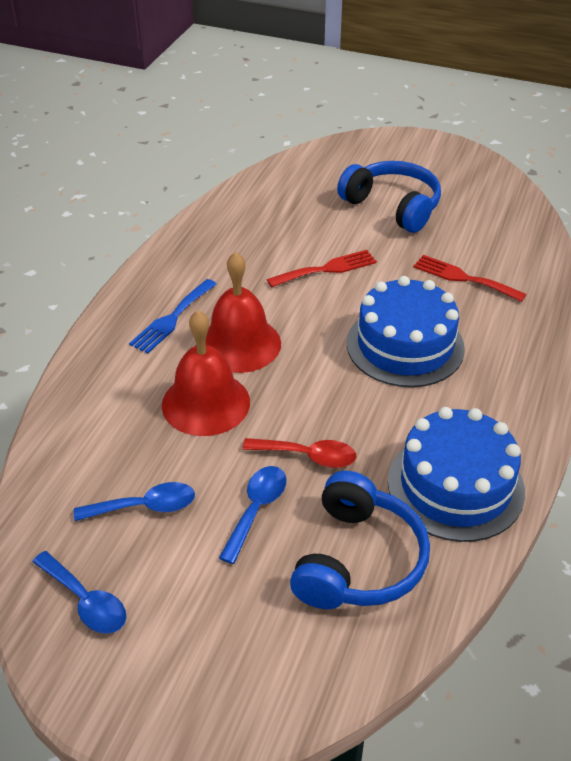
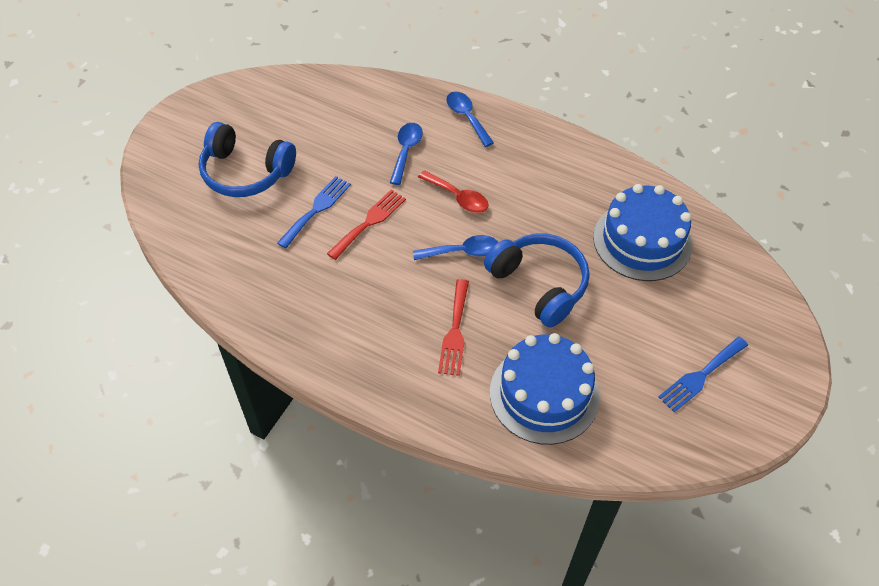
blue fork: 1 -> 2
red bell: 2 -> 0

